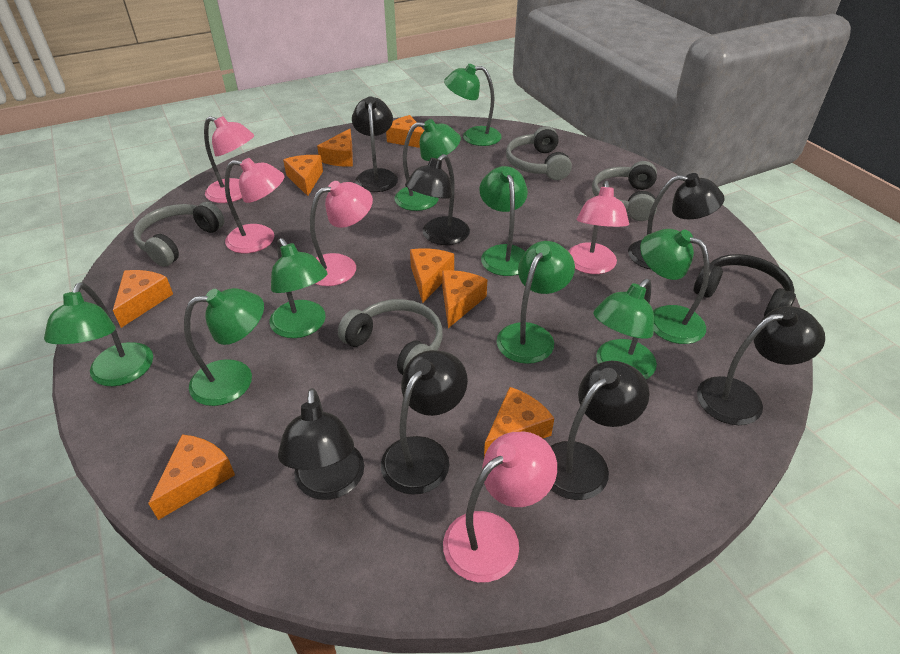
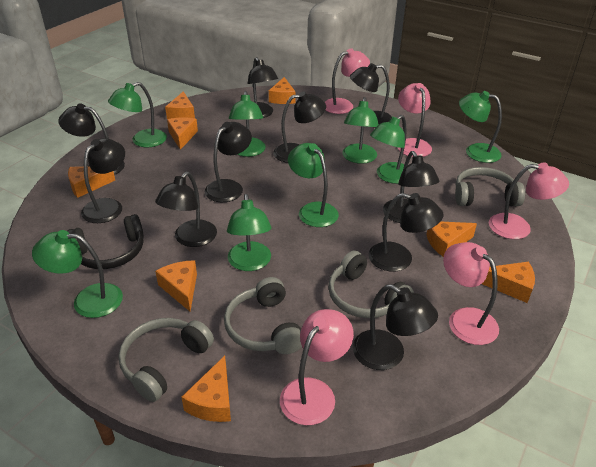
black lamp: 7 -> 10
green lamp: 9 -> 8

